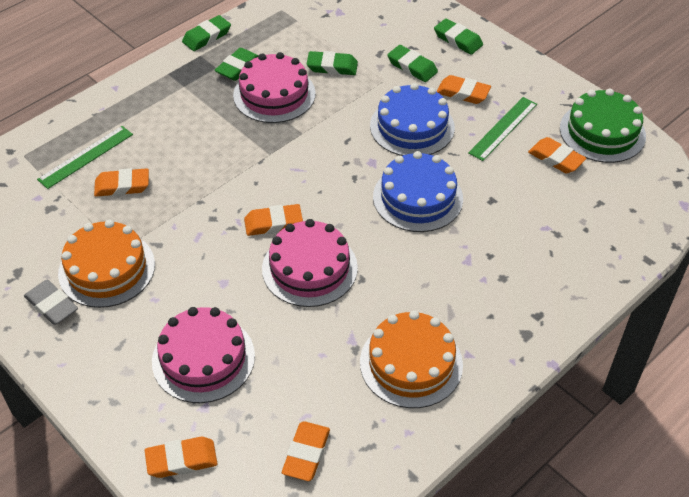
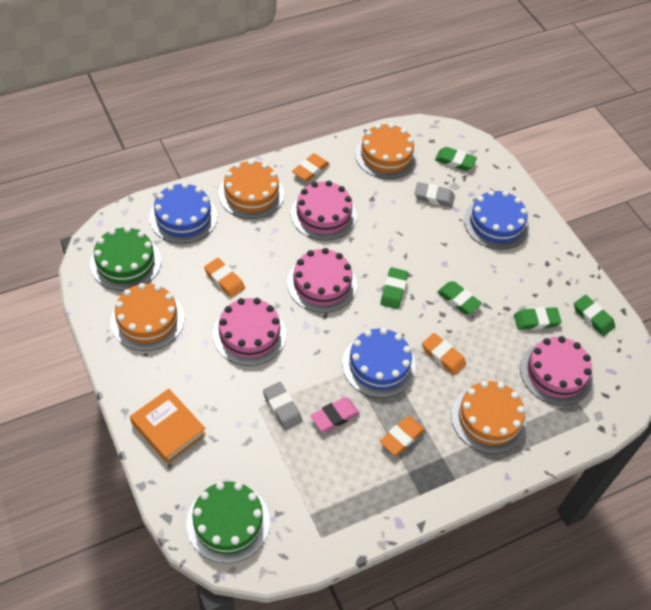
blue cake: 2 -> 3
green cake: 1 -> 2
green ruler: 2 -> 0
grey eraser: 1 -> 2
orange book: 0 -> 1
orange cake: 2 -> 4
orange eraser: 6 -> 4
pink cake: 3 -> 4
pink eraser: 0 -> 1

